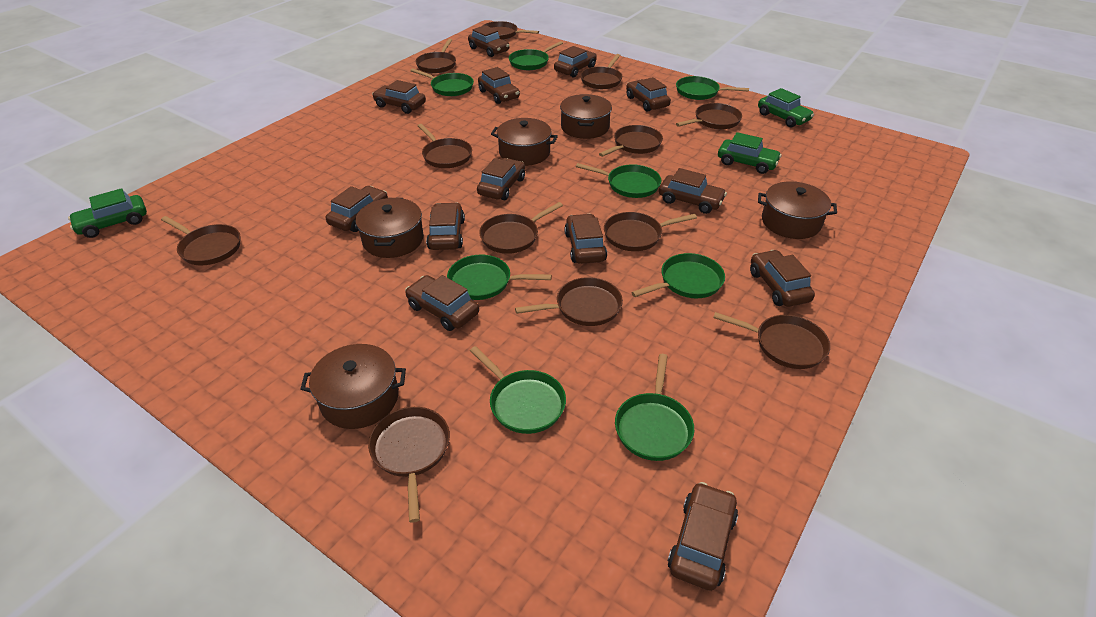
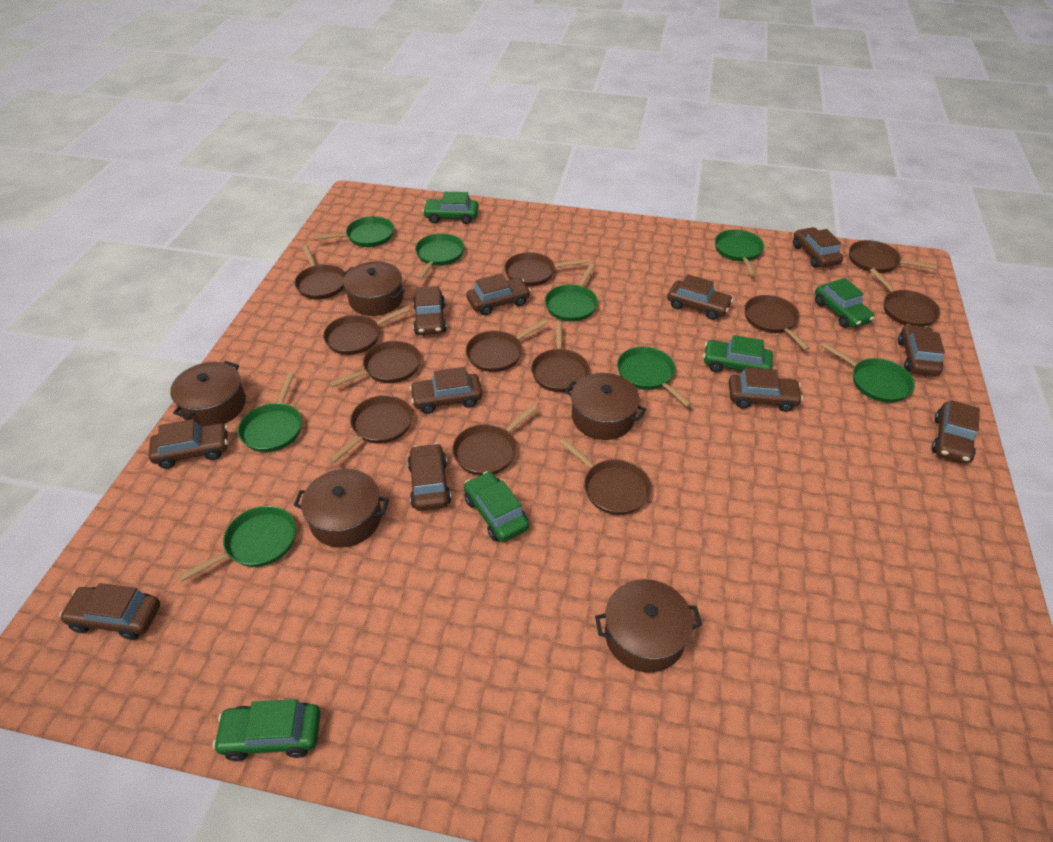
brown car: 13 -> 11
green car: 3 -> 5

